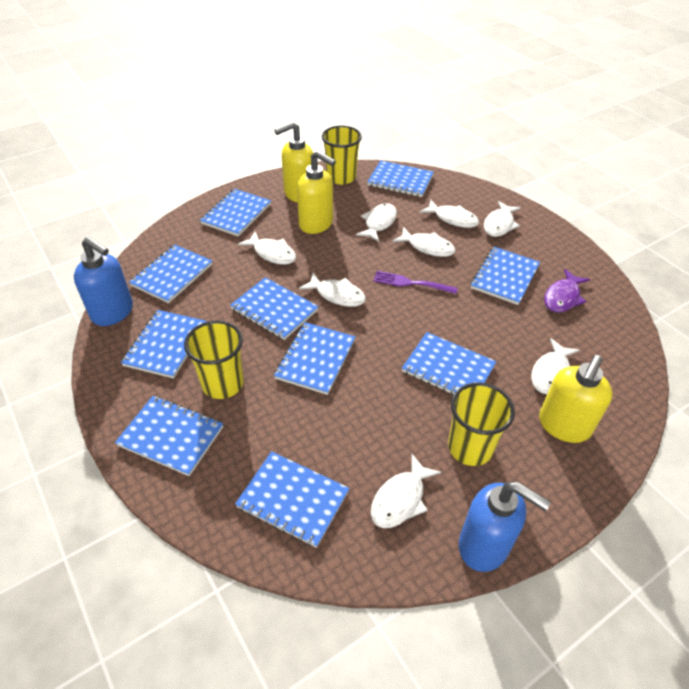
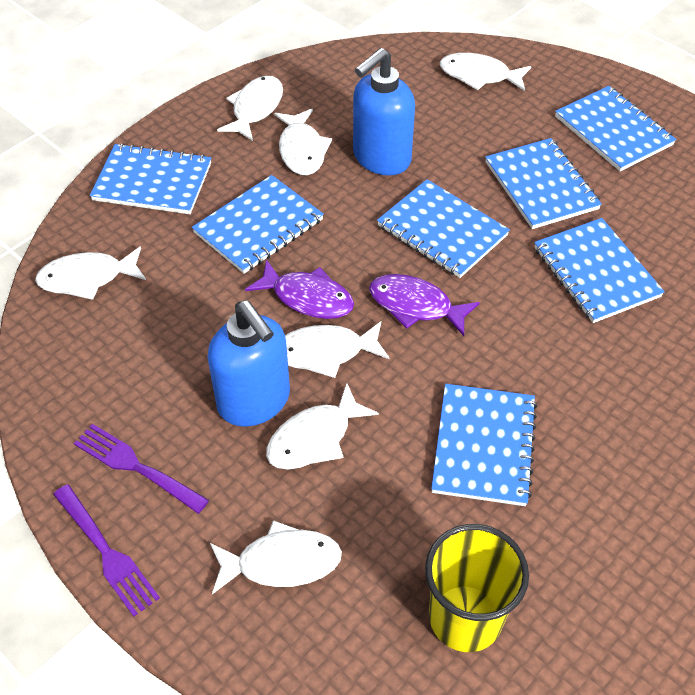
blue notebook: 10 -> 7
purple fish: 1 -> 2
purple fork: 1 -> 2
white fish: 8 -> 7
yellow cup: 3 -> 1
yellow soap dispenser: 3 -> 0

